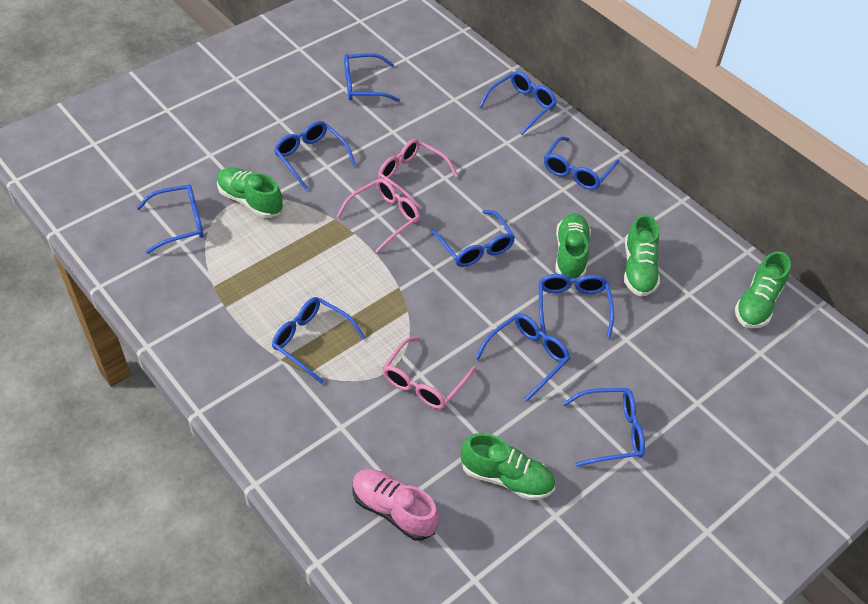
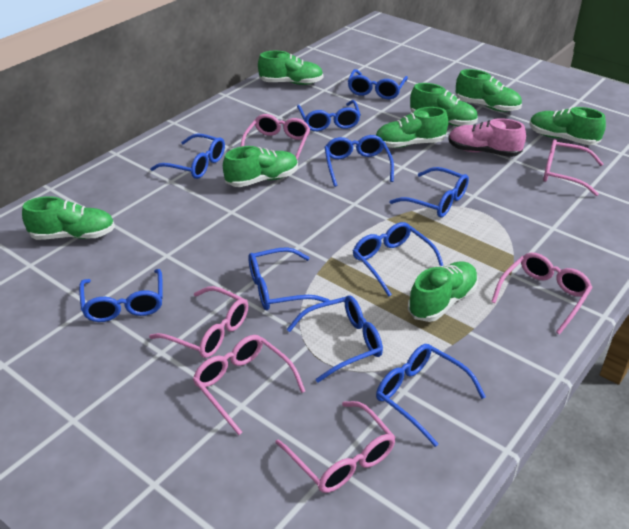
green shoe: 5 -> 8
pink glasses: 3 -> 6

